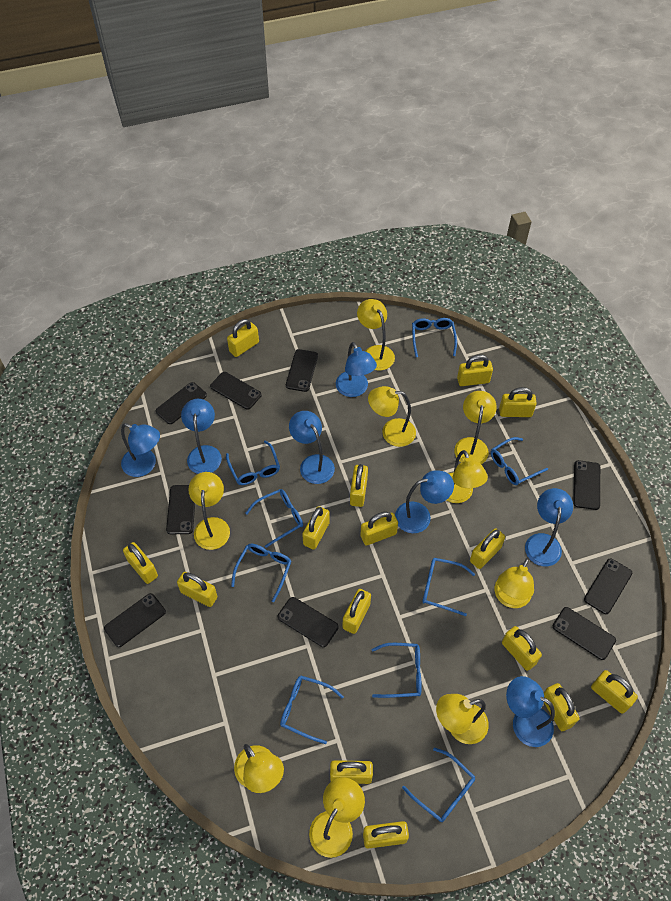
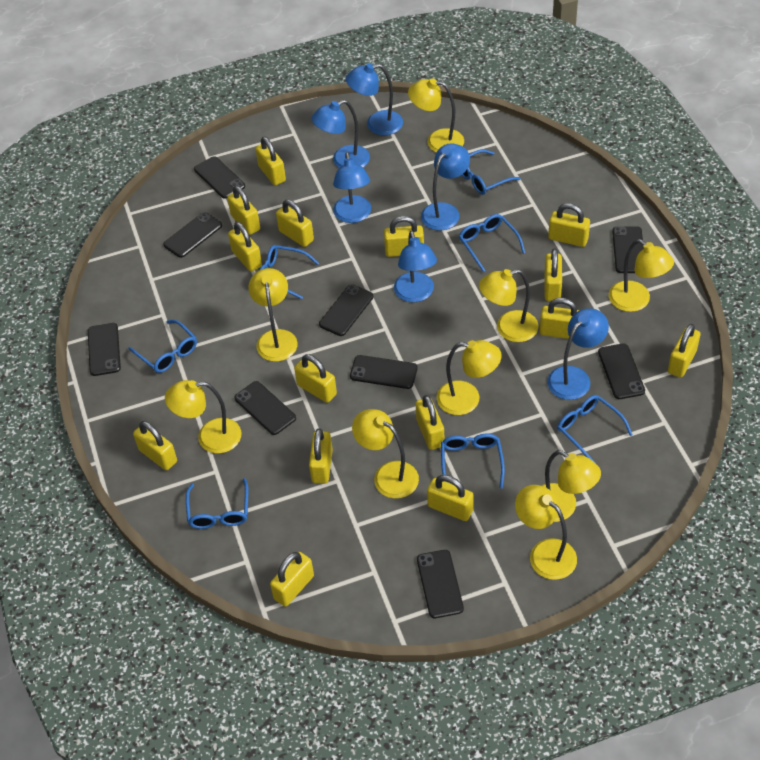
blue glasses: 9 -> 7
blue lamp: 7 -> 6

